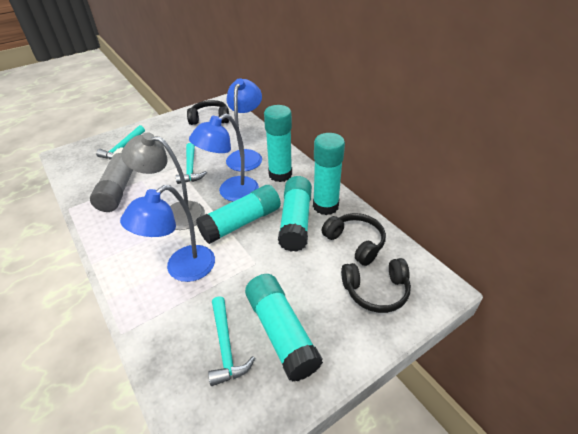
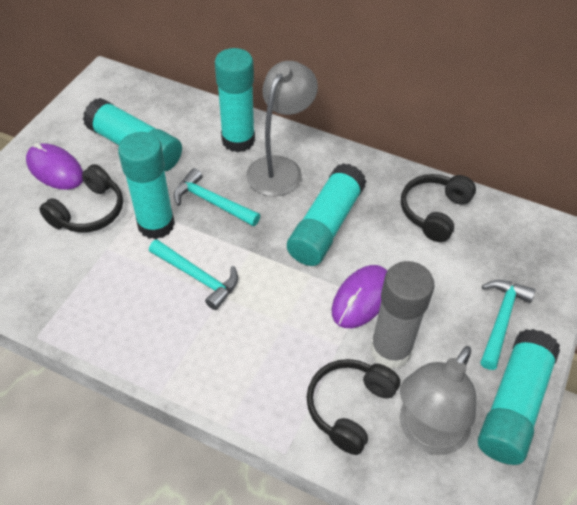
blue lamp: 3 -> 0
grey lamp: 1 -> 2
purple mouse: 0 -> 2

